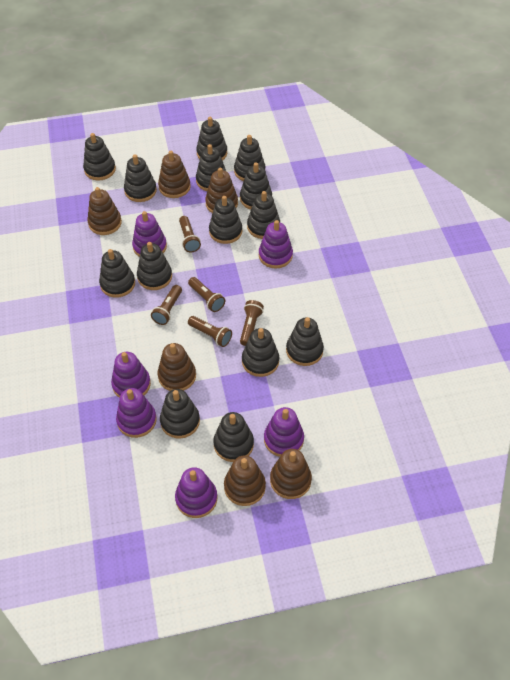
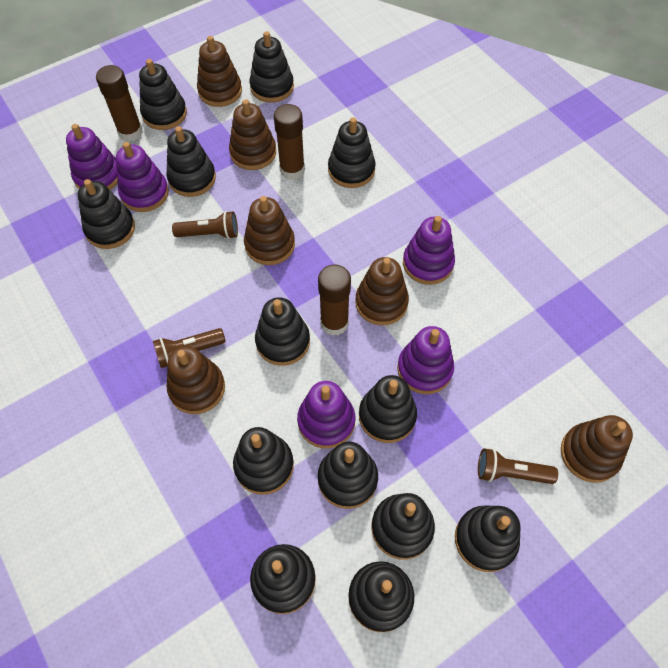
black stacking toy: 14 -> 13
brown flashlight: 5 -> 3
brown glue stick: 0 -> 3
purple stacking toy: 6 -> 5

